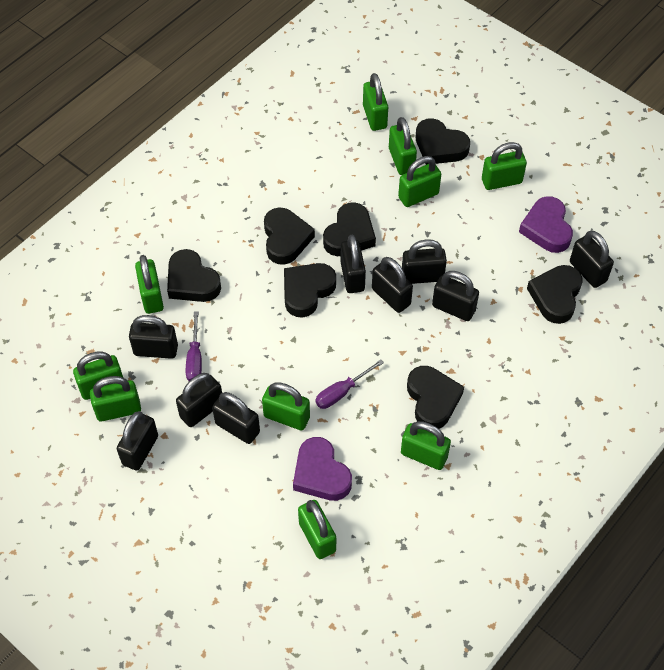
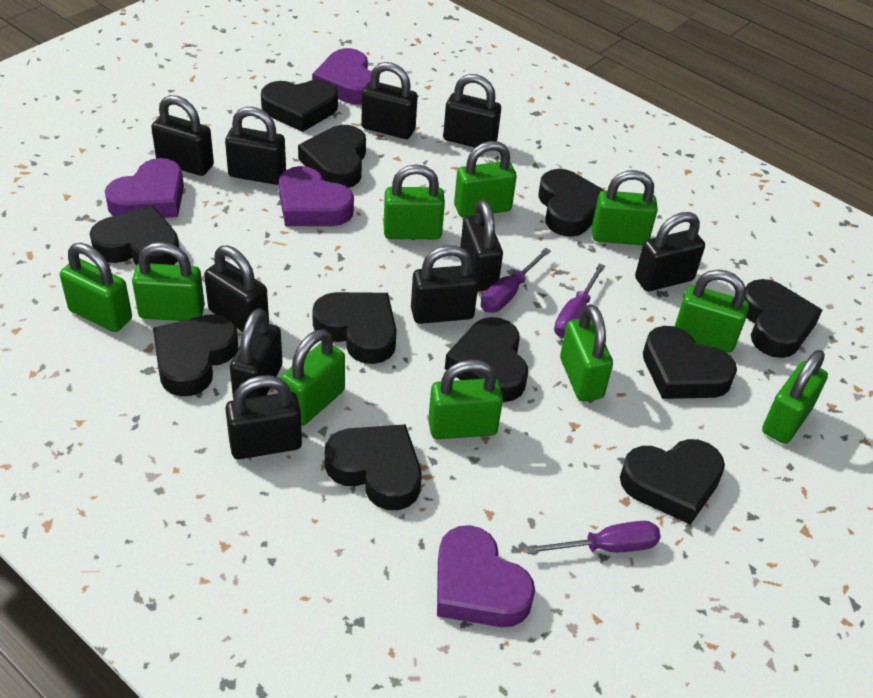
black heart: 7 -> 11
black padlock: 9 -> 10
purple heart: 2 -> 4
purple screwdriver: 2 -> 3

